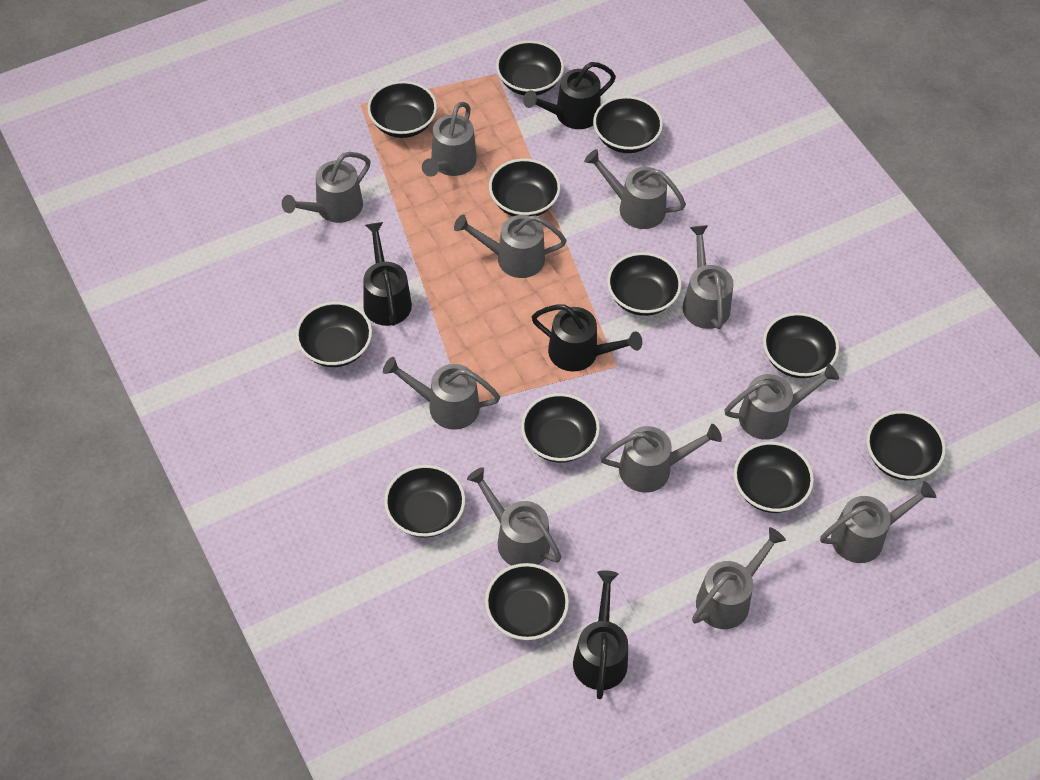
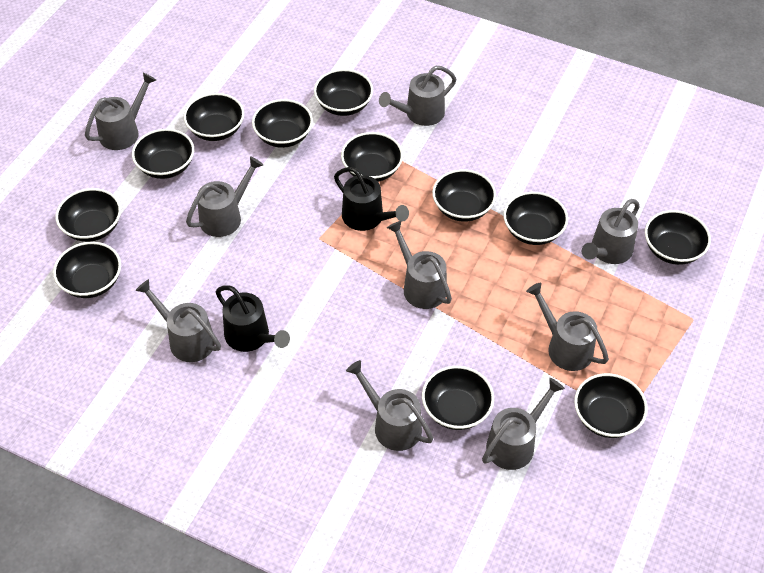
black watering can: 4 -> 2
grey watering can: 11 -> 9

